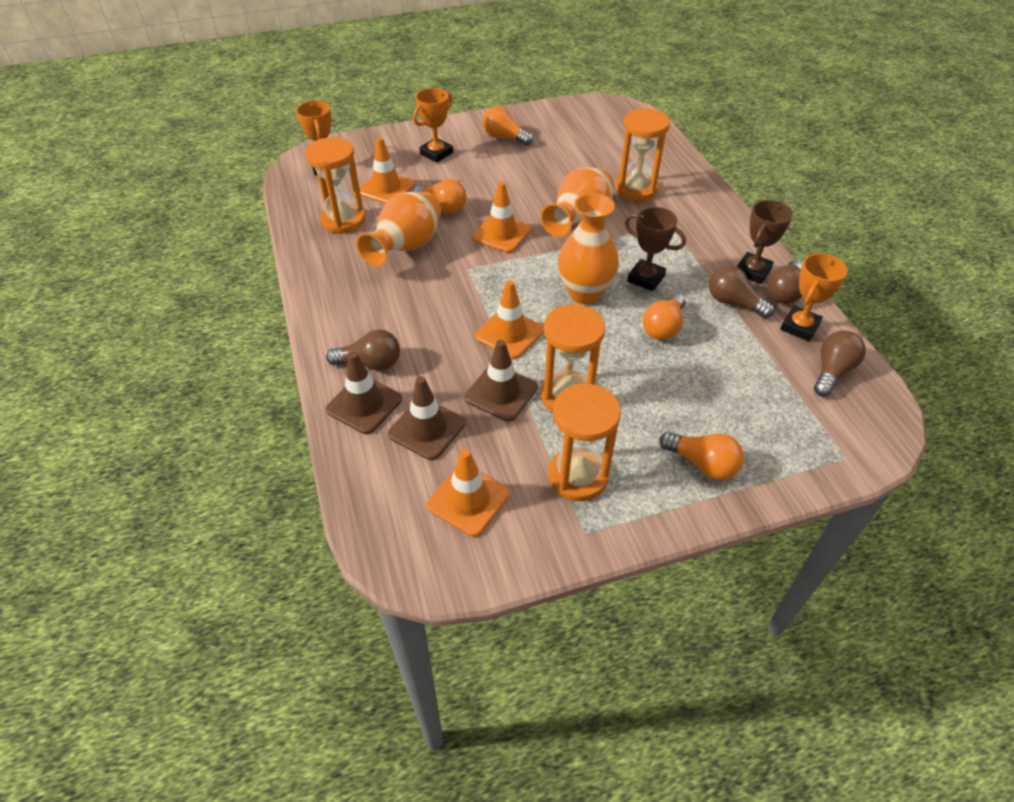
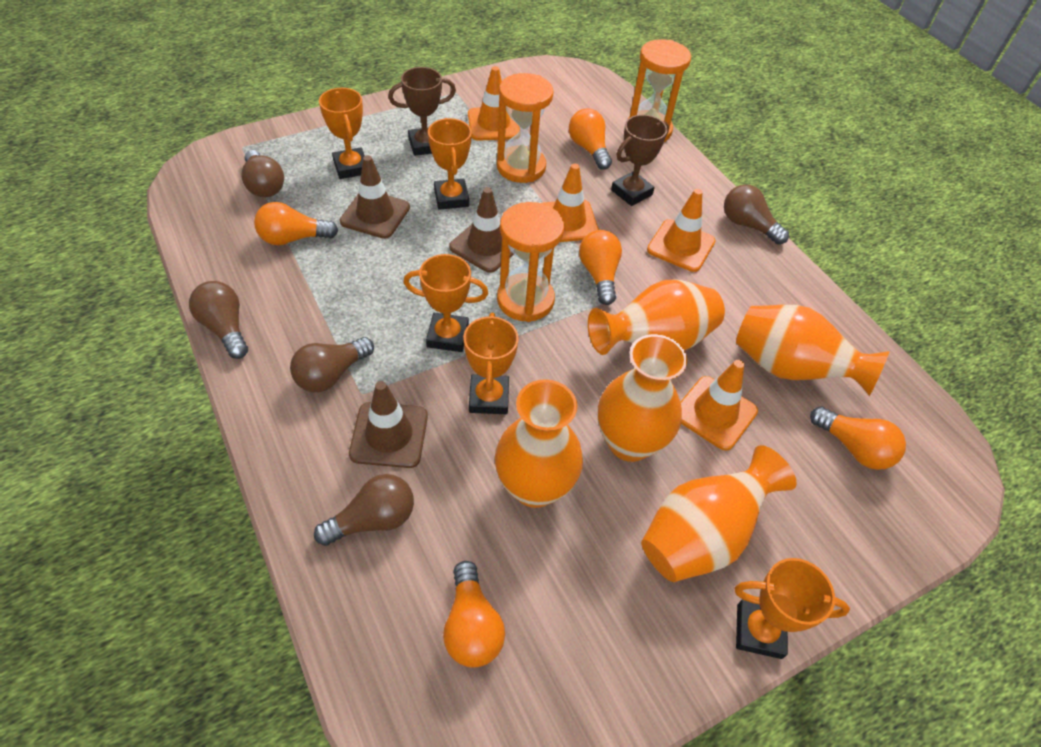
brown light bulb: 4 -> 5
orange hourglass: 4 -> 3
orange light bulb: 4 -> 5
orange trophy: 3 -> 5
orange vase: 3 -> 5

